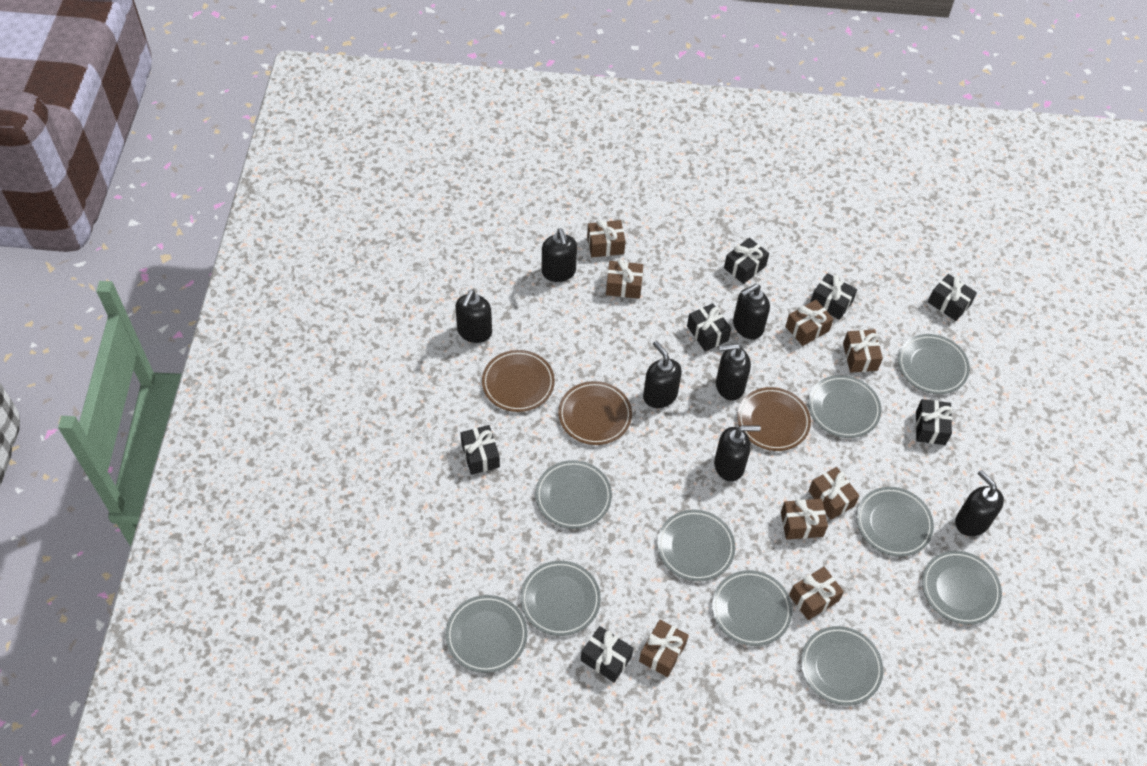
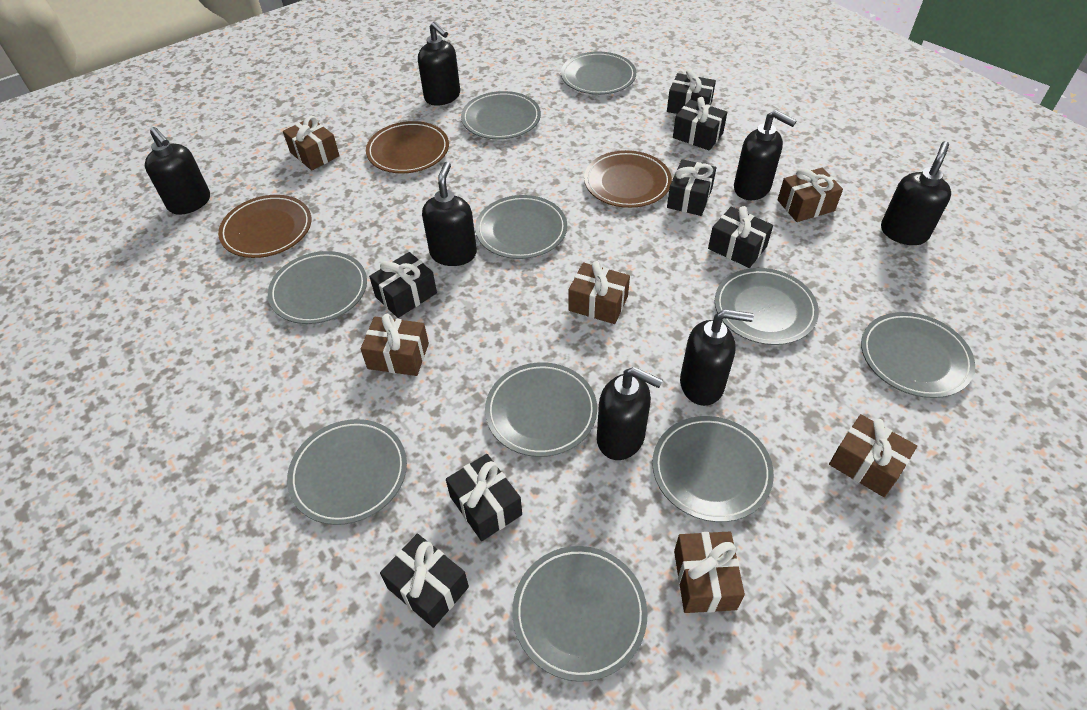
brown gift: 8 -> 6

